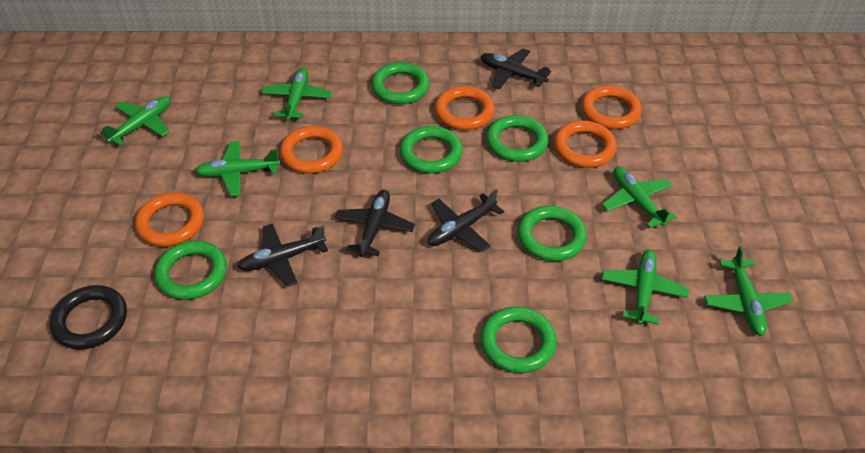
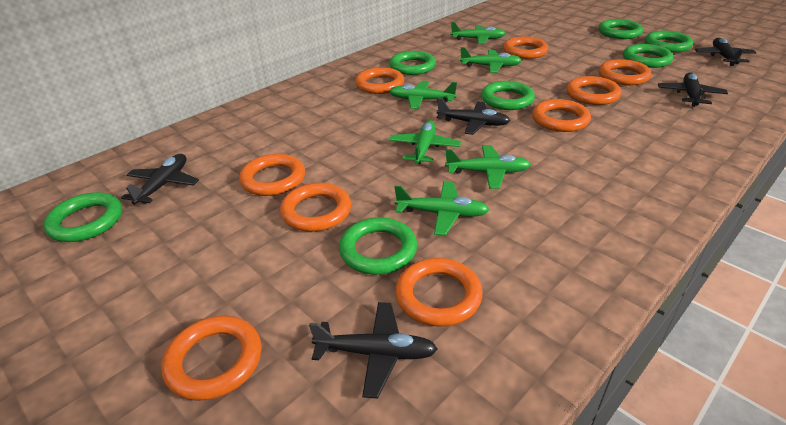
black plane: 4 -> 5
black ring: 1 -> 0
green ring: 6 -> 7
orange ring: 5 -> 9

